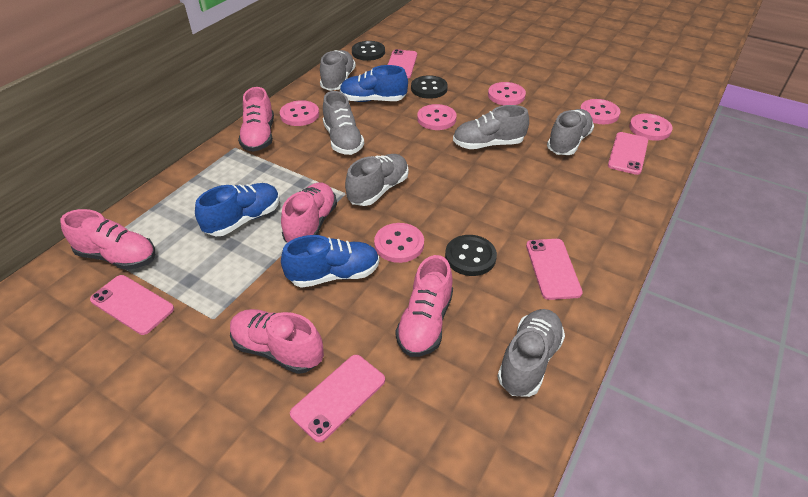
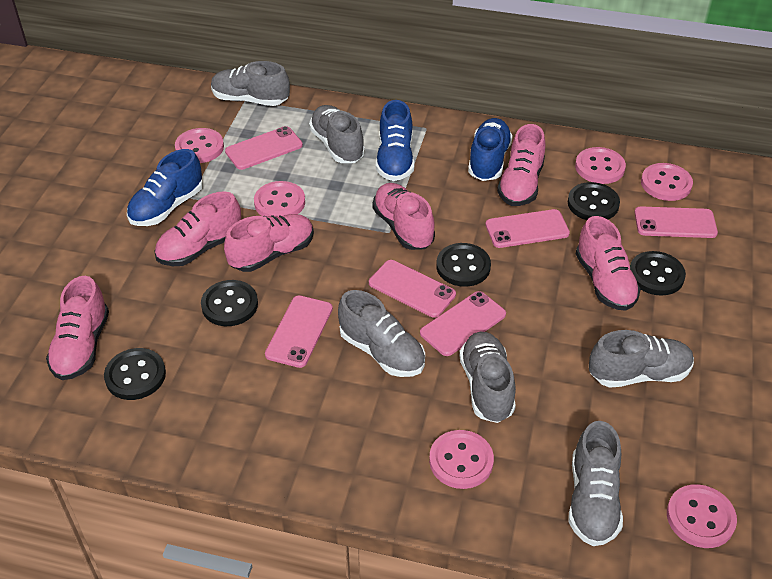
black button: 3 -> 5
pink phone: 5 -> 6
pink shoe: 5 -> 6

